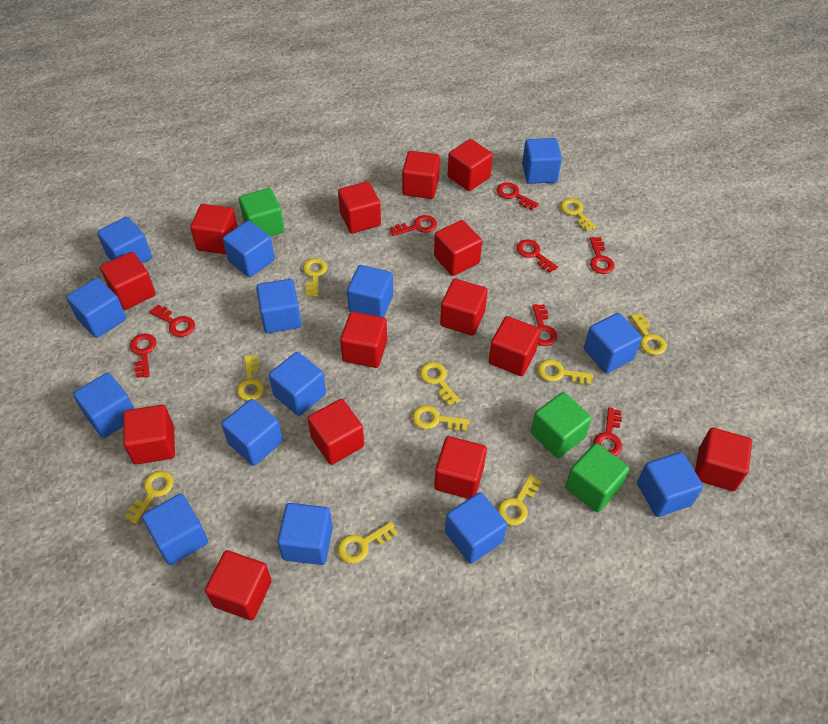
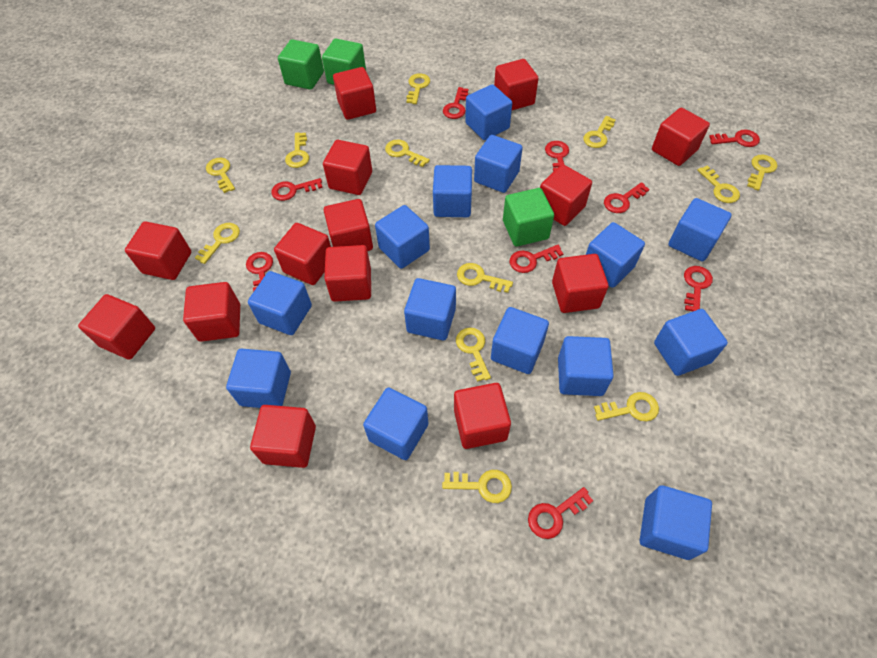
red key: 8 -> 9
yellow key: 10 -> 12

